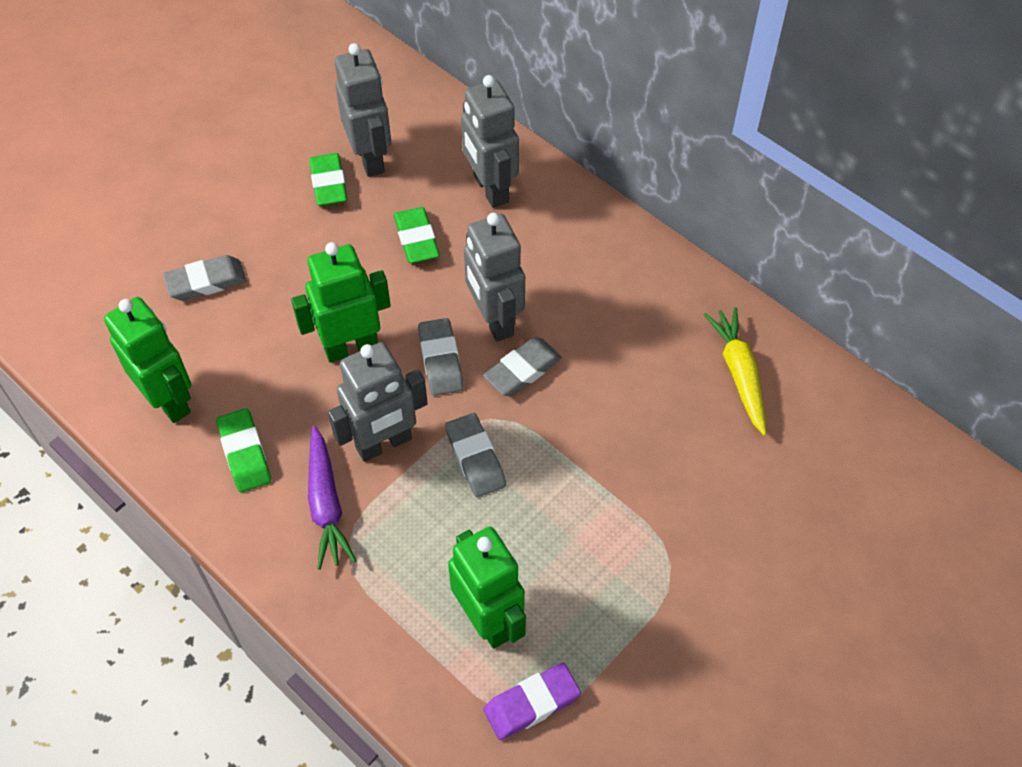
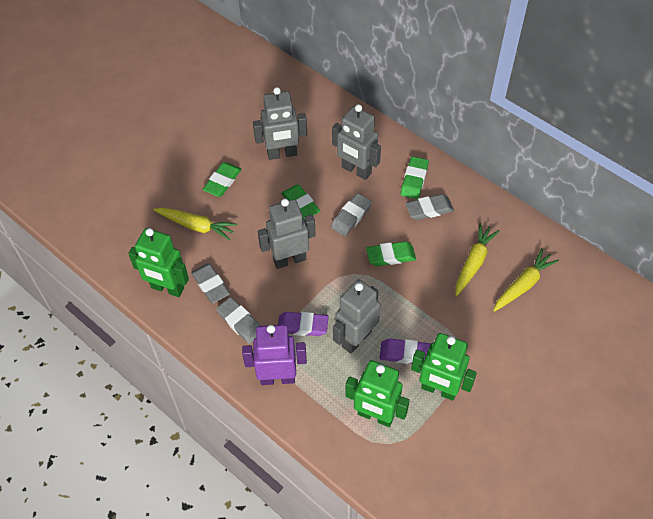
green eraser: 3 -> 4
purple carrot: 1 -> 0
purple eraser: 1 -> 2
purple robot: 0 -> 1
yellow carrot: 1 -> 3

